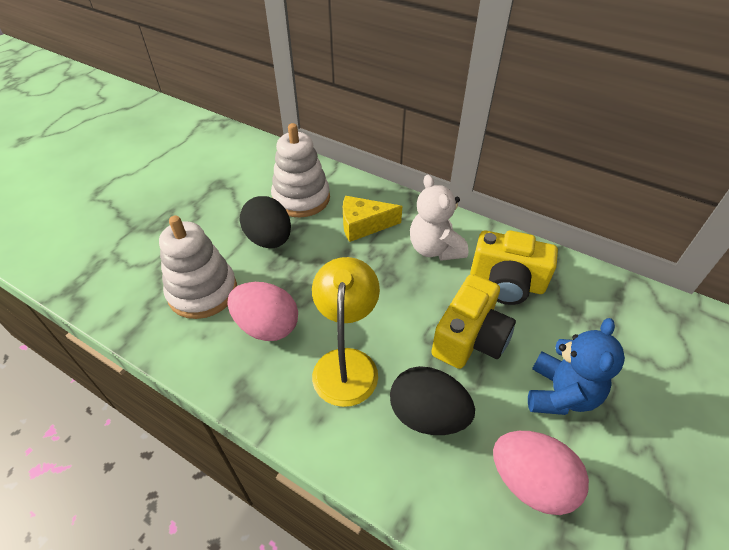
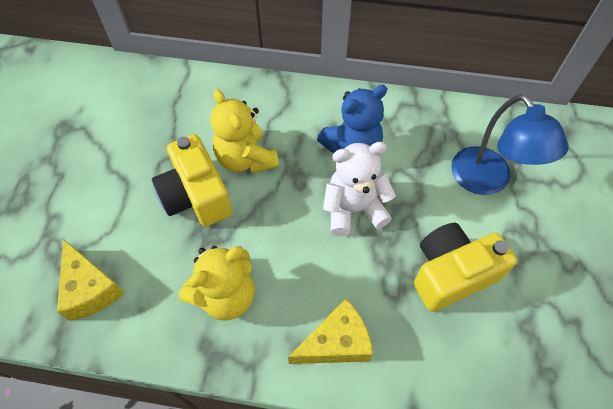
black egg: 2 -> 0
blue lamp: 0 -> 1
pink egg: 2 -> 0
white stacking toy: 2 -> 0
yellow cheese: 1 -> 2
yellow lamp: 1 -> 0
yellow teddy bear: 0 -> 2

